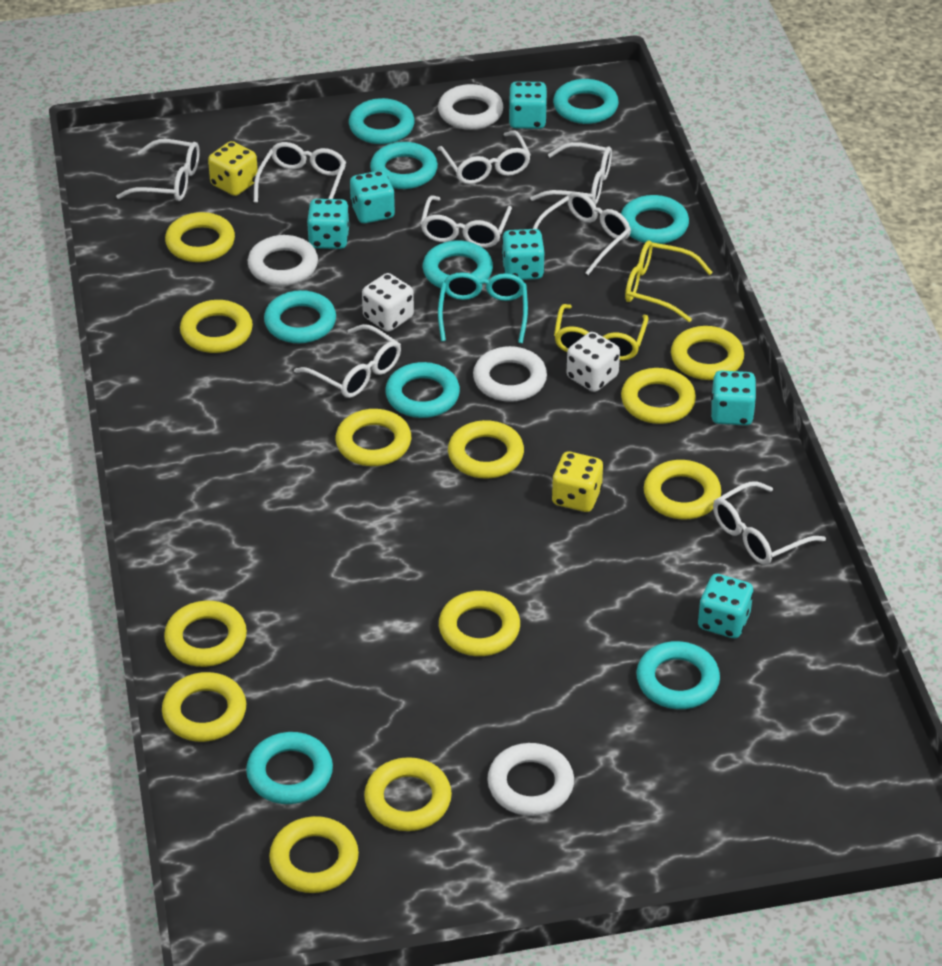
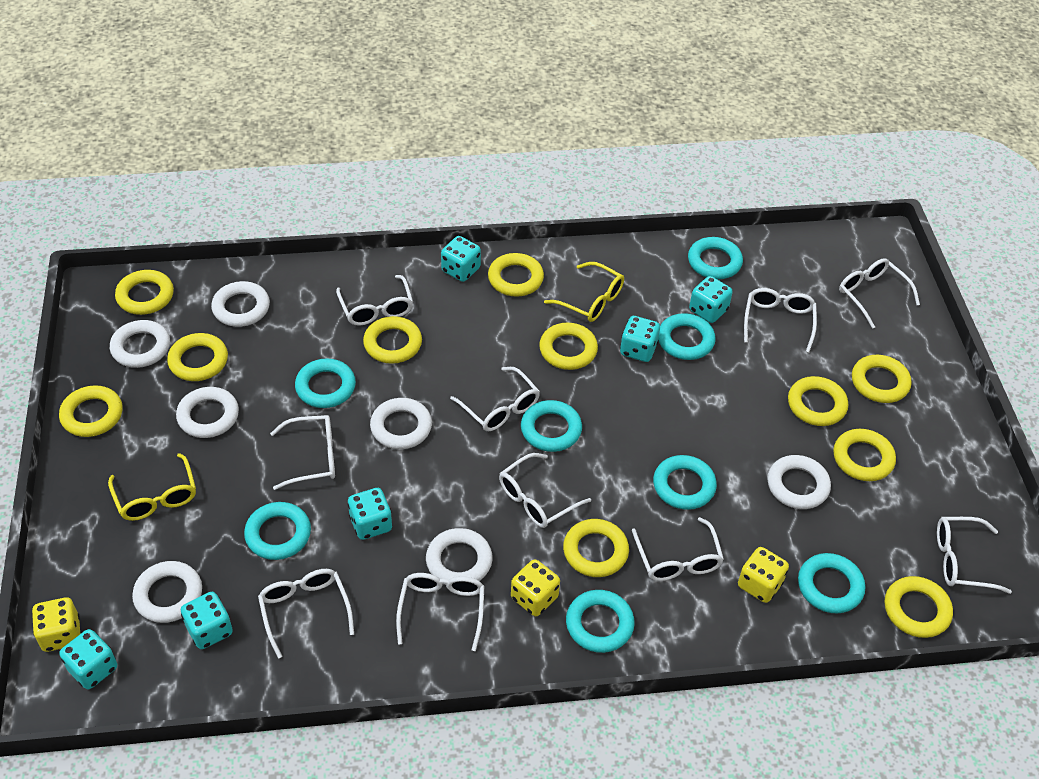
turquoise glasses: 1 -> 0
turquoise ring: 9 -> 8
white dice: 2 -> 0
white glasses: 8 -> 10
white ring: 4 -> 7
yellow dice: 2 -> 3
yellow ring: 12 -> 11

